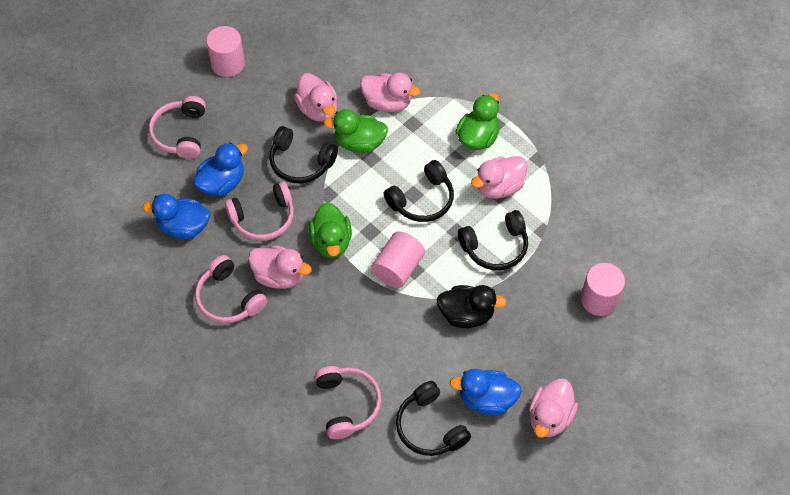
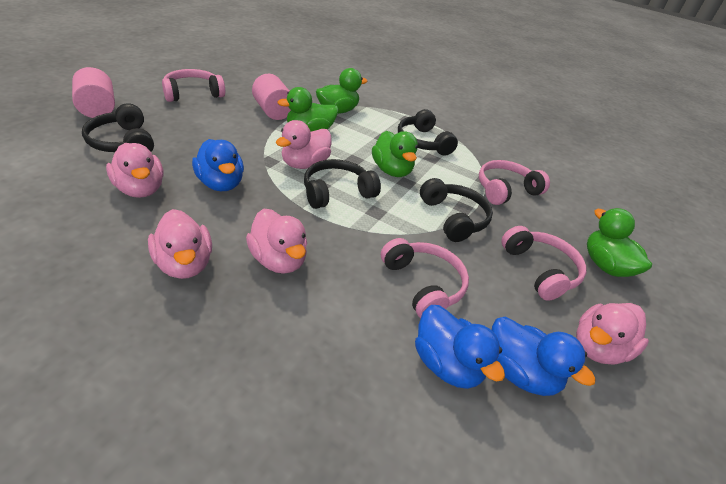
black duck: 1 -> 0
green duck: 3 -> 4
pink cylinder: 3 -> 2

